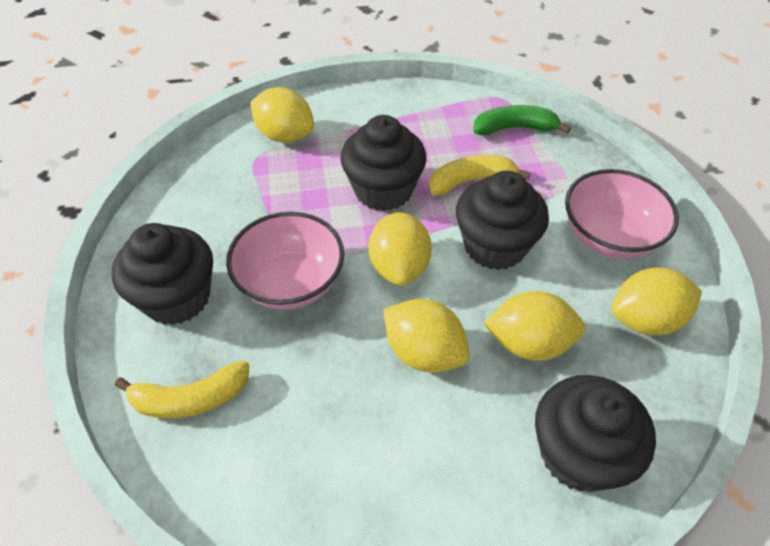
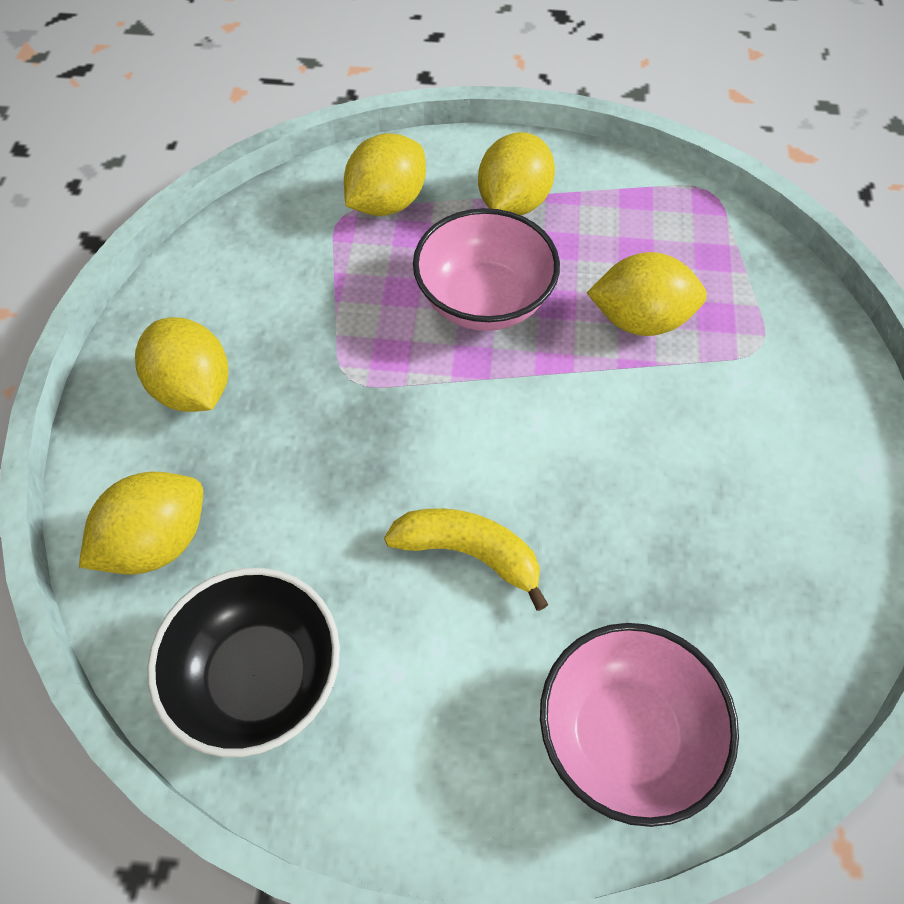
black bowl: 0 -> 1
black cupcake: 4 -> 0
green banana: 1 -> 0
yellow banana: 2 -> 1

